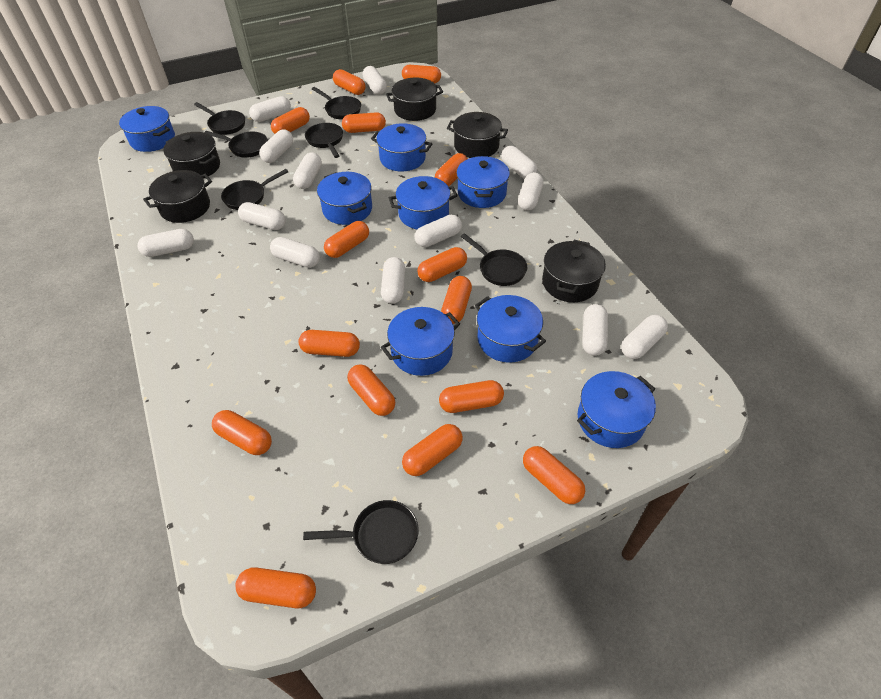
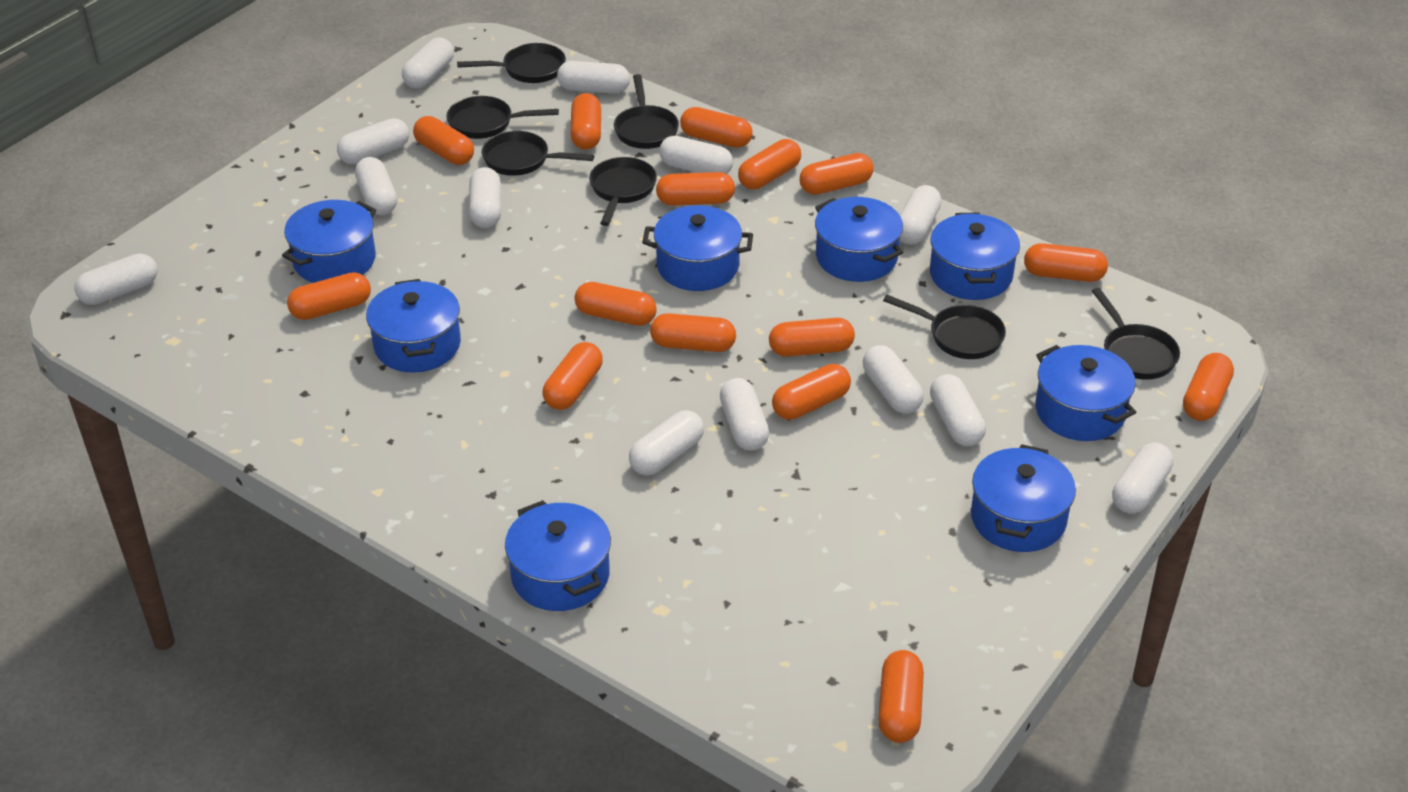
black pot: 5 -> 0

